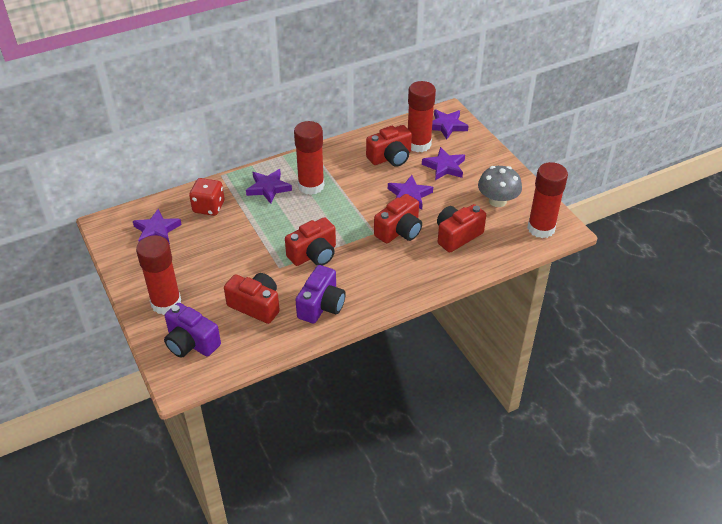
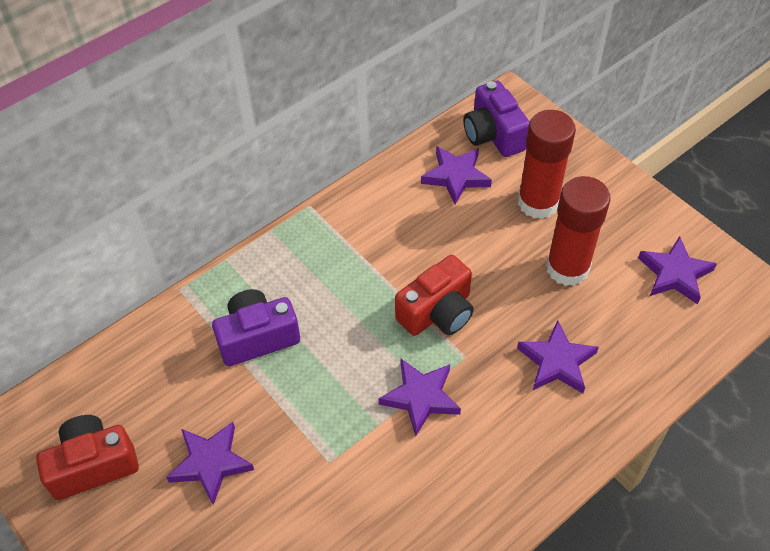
grey mushroom: 1 -> 0
red camera: 5 -> 2
red dice: 1 -> 0
red glue stick: 4 -> 2

